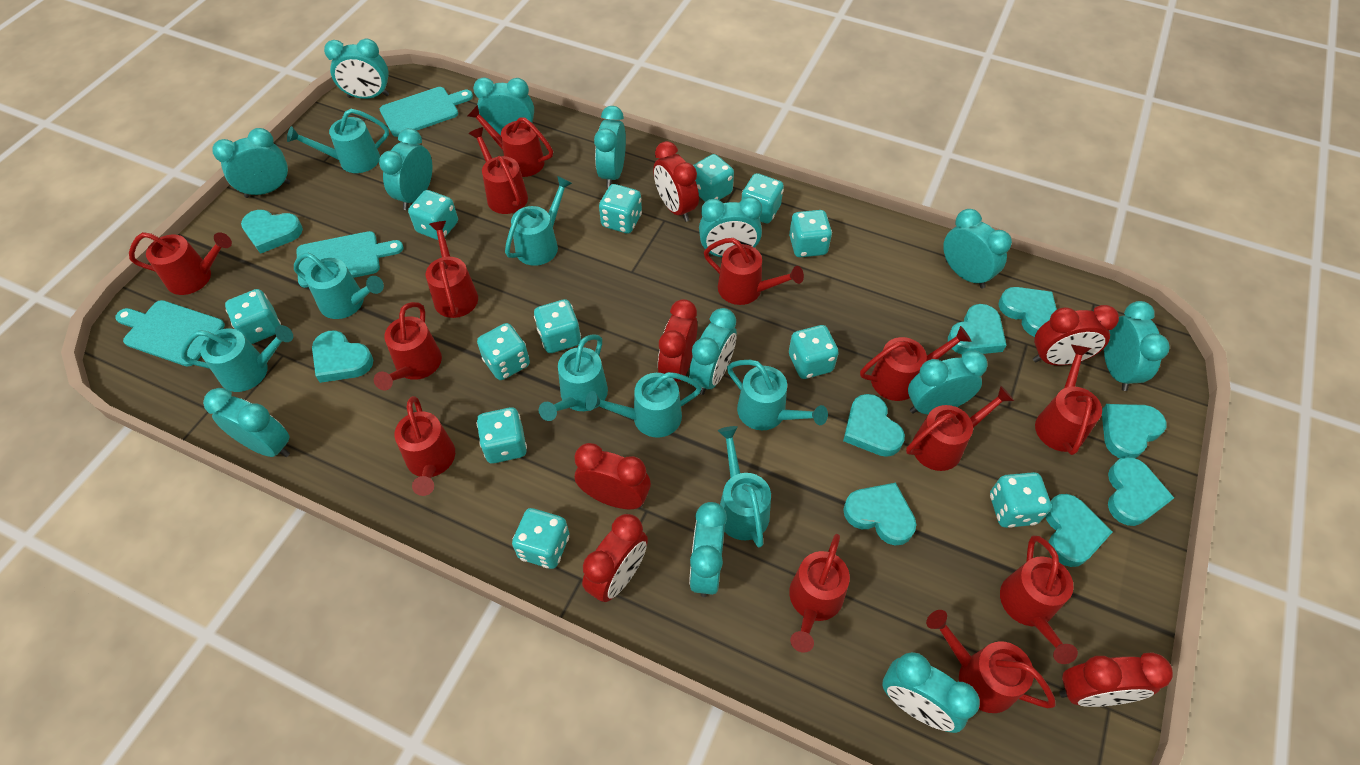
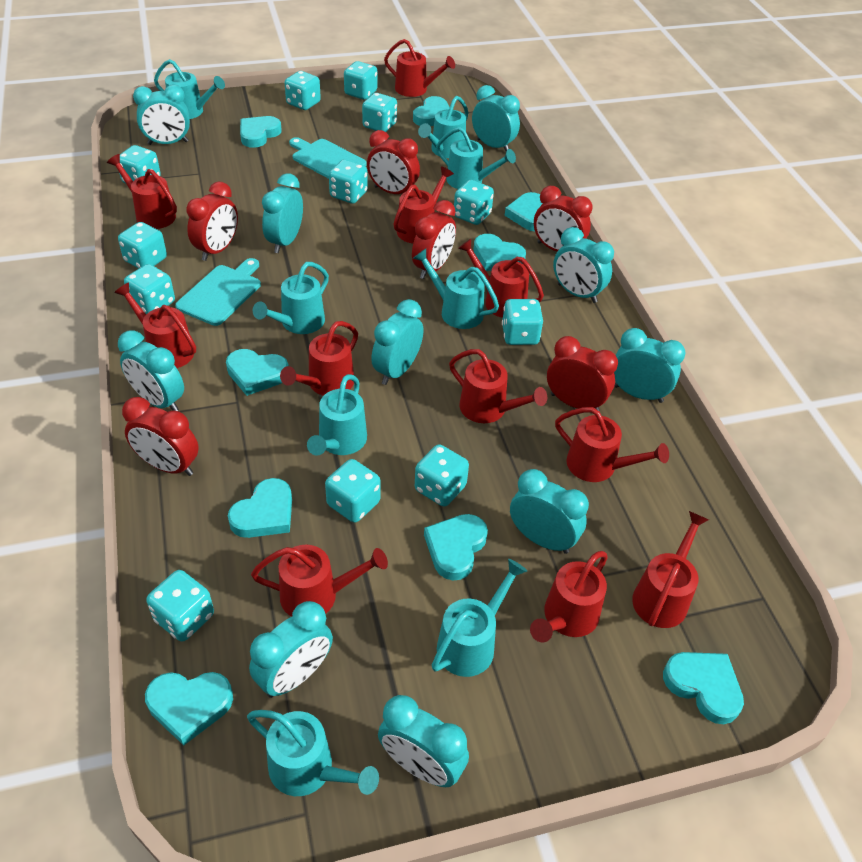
red watering can: 13 -> 11
turquoise clock: 13 -> 10
turquoise cutting board: 3 -> 2

